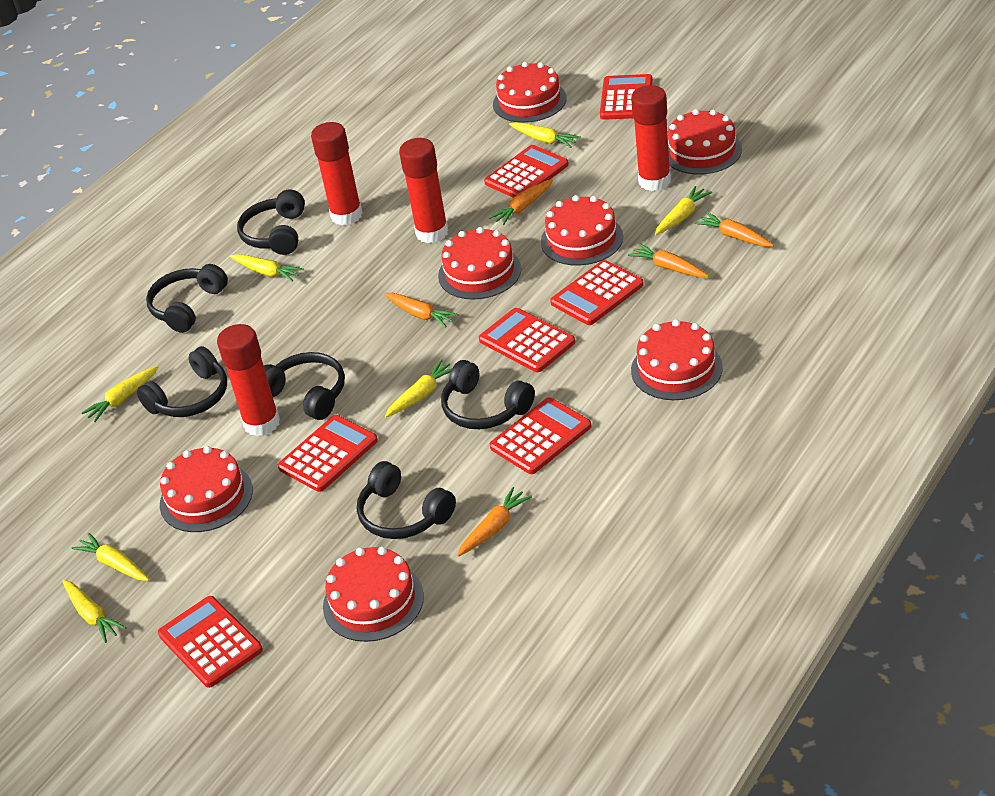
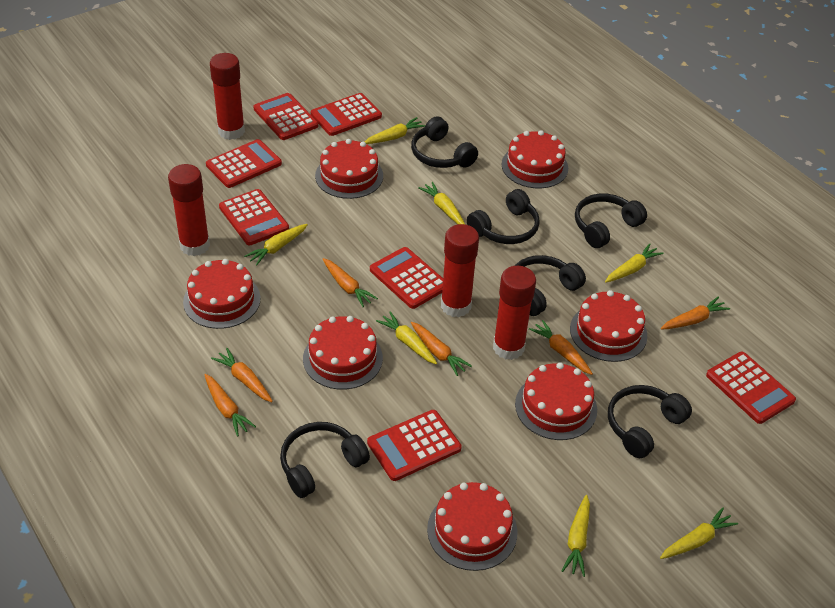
orange carrot: 5 -> 6

